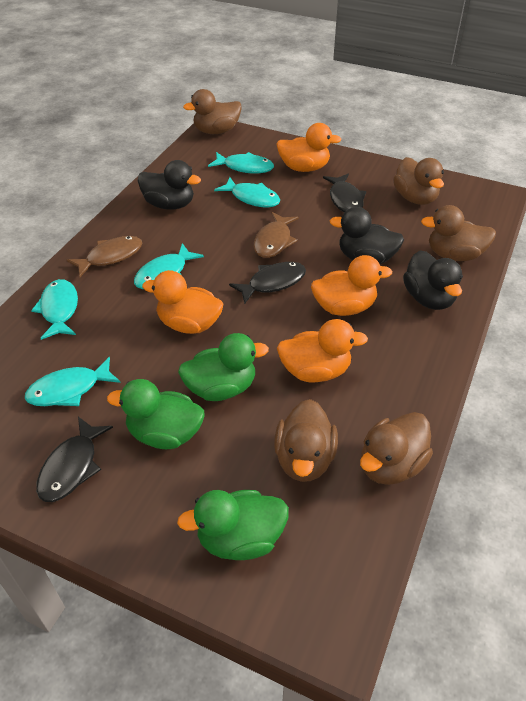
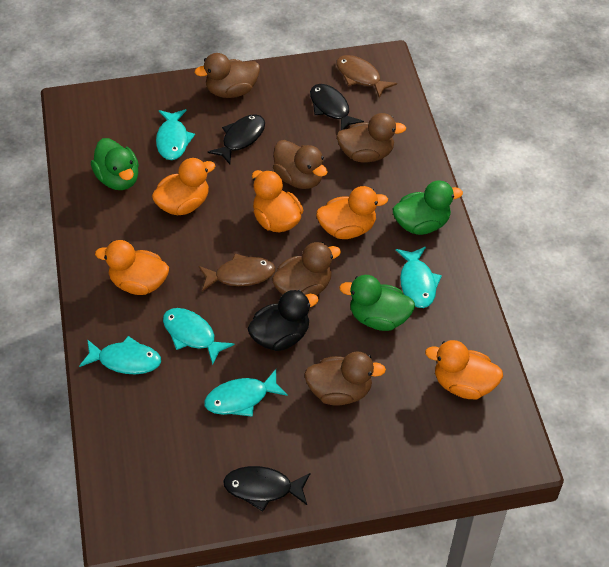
black duck: 3 -> 1
orange duck: 4 -> 5

